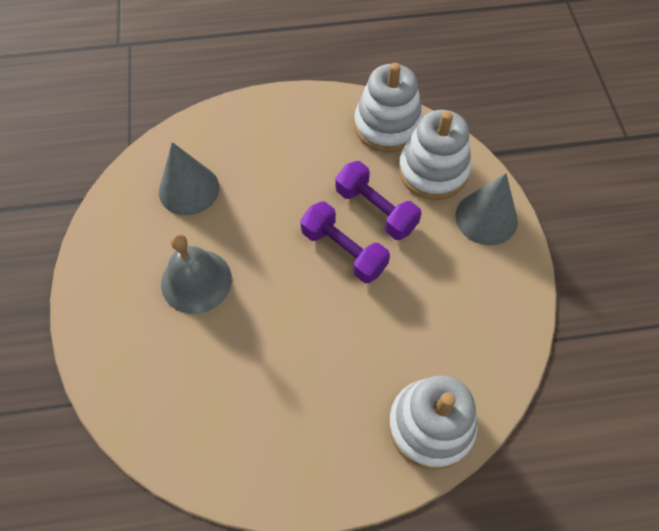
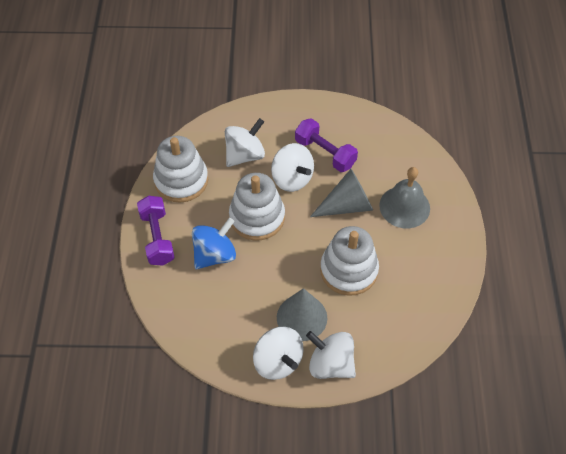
blue spinning top: 0 -> 1
white spinning top: 0 -> 4

